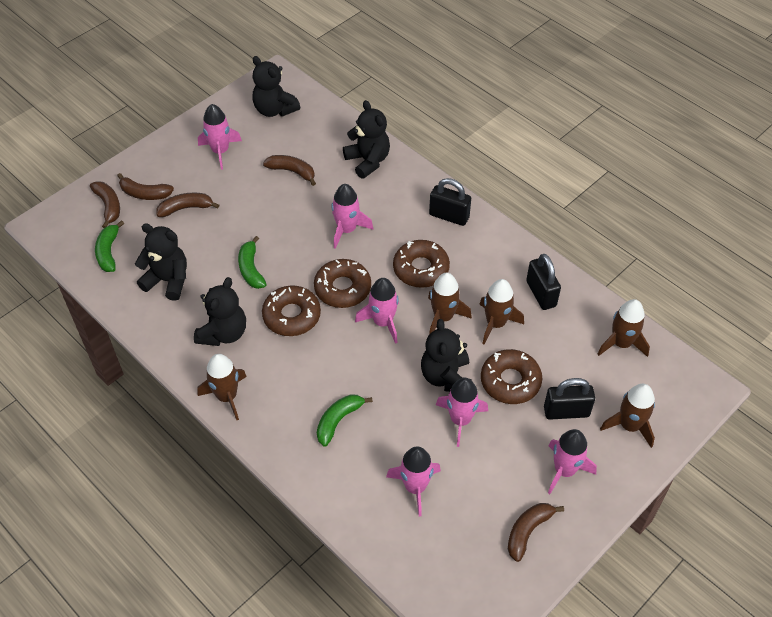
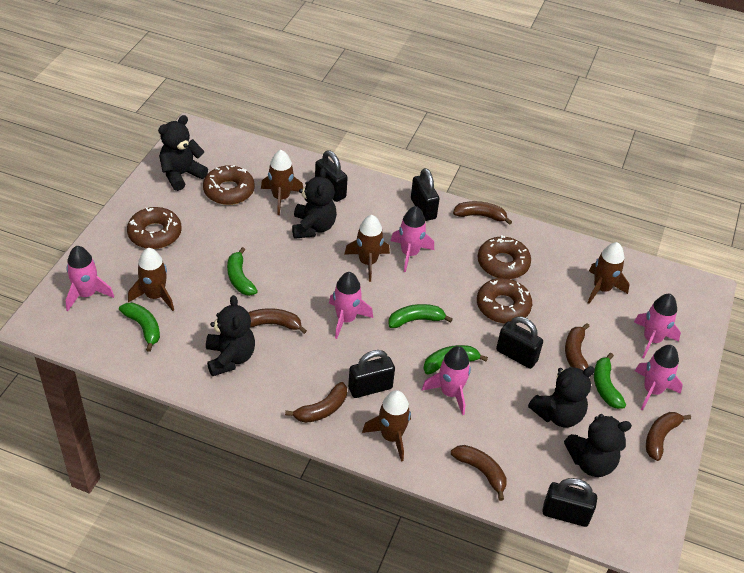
black padlock: 3 -> 5
brown banana: 5 -> 6
green banana: 3 -> 5

